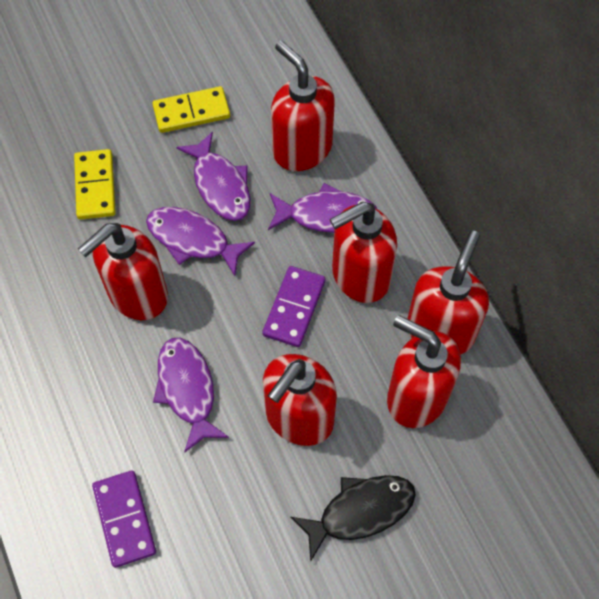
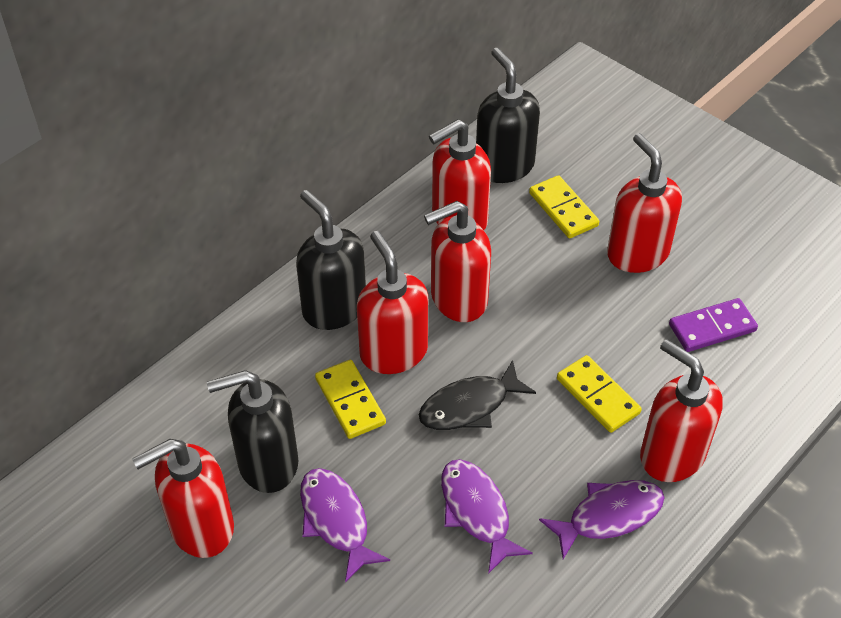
black soap dispenser: 0 -> 3
purple domino: 2 -> 1
purple fish: 4 -> 3
yellow domino: 2 -> 3

